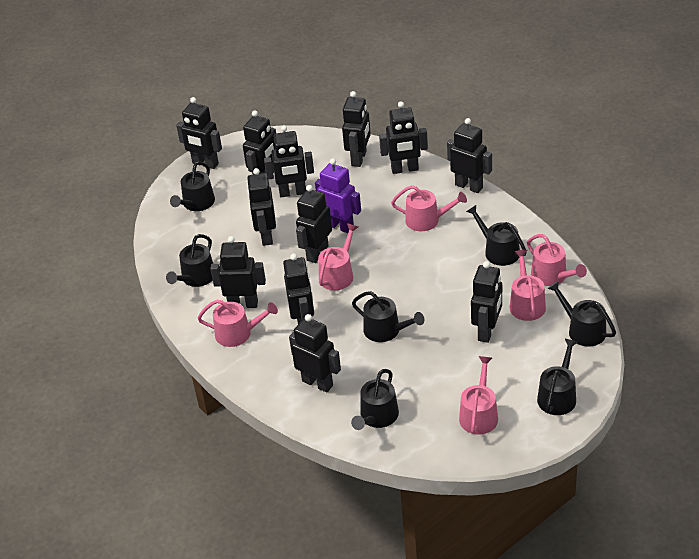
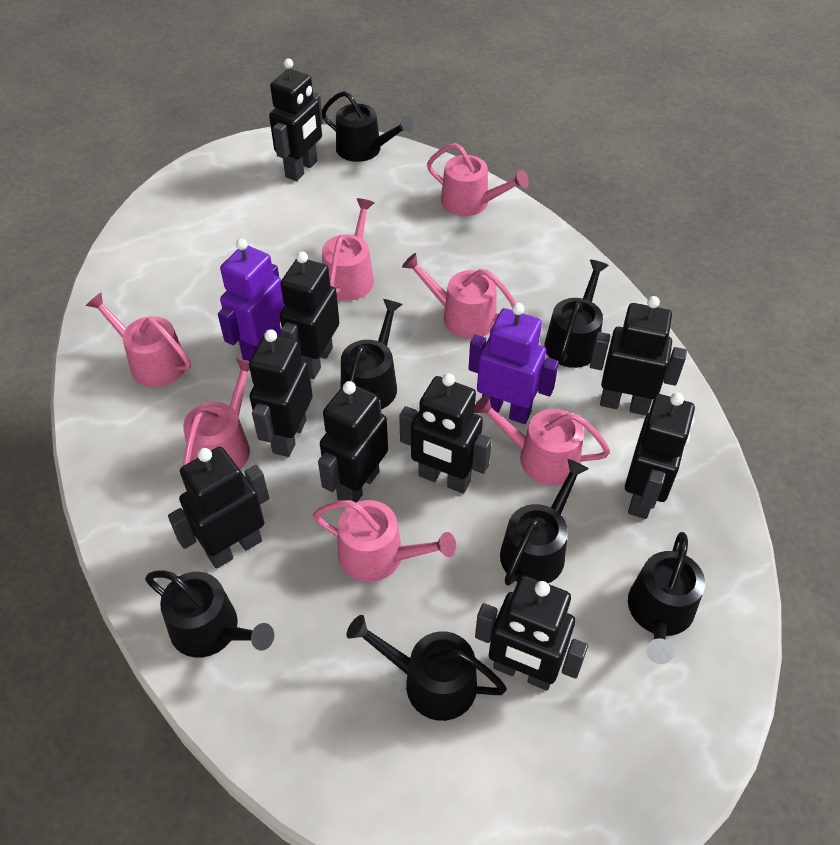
black robot: 12 -> 9
pink watering can: 6 -> 7
purple robot: 1 -> 2

